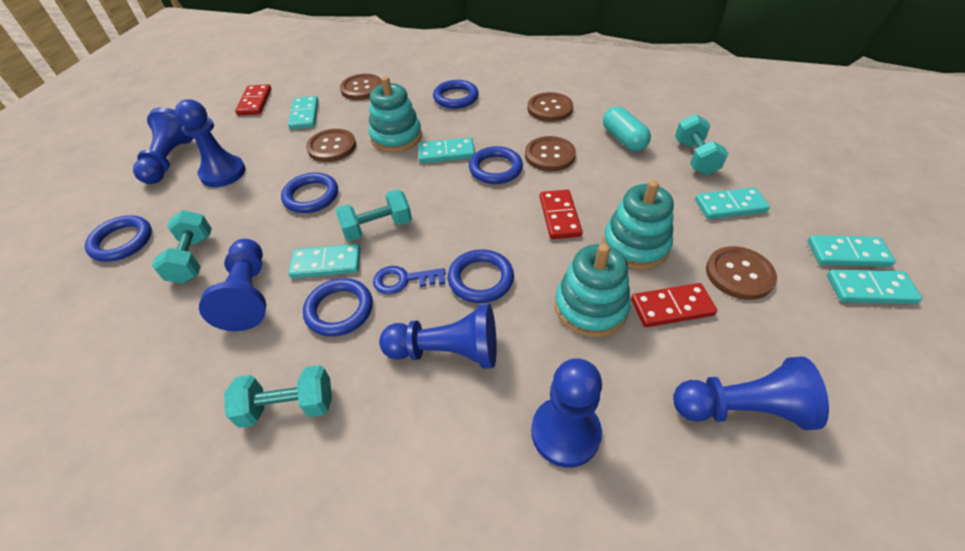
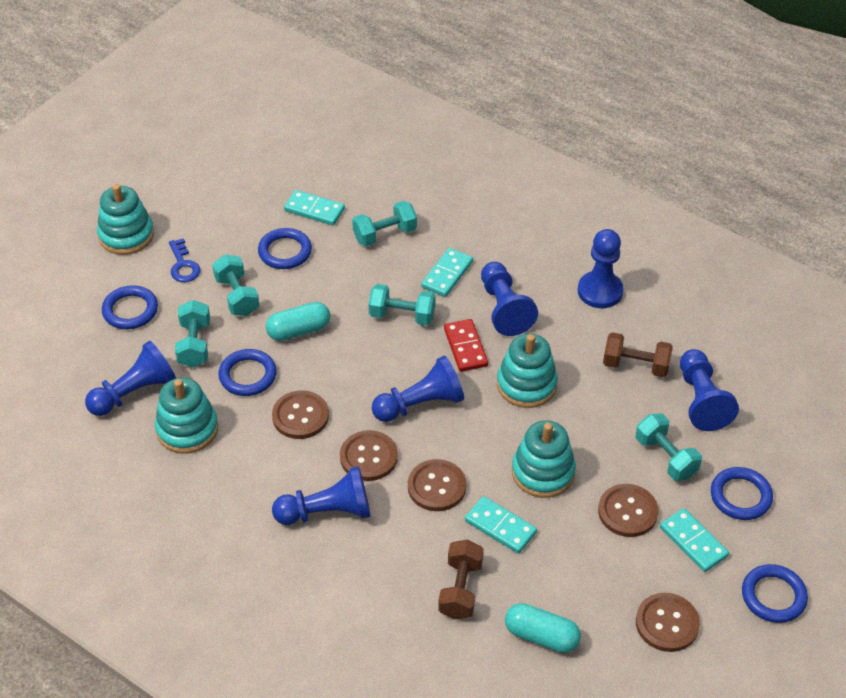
blue ring: 6 -> 5
brown dumbbell: 0 -> 2
red domino: 3 -> 1
turquoise capsule: 1 -> 2
turquoise domino: 6 -> 4
turquoise dumbbell: 4 -> 5
turquoise stacking toy: 3 -> 4

